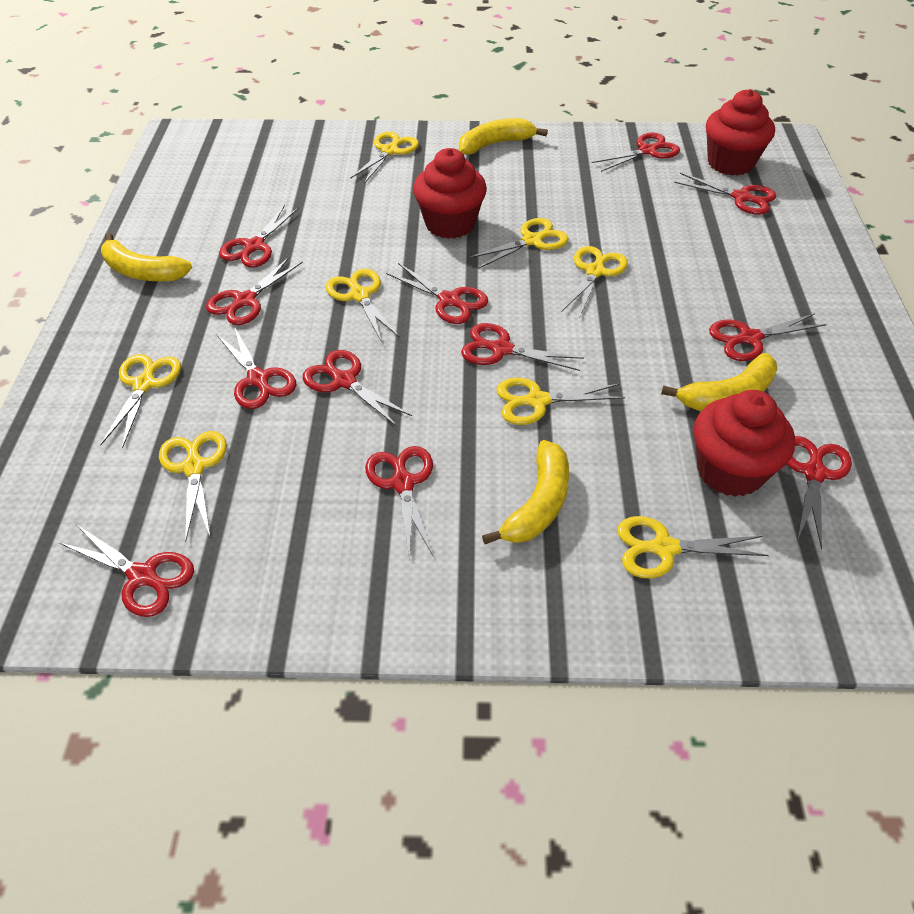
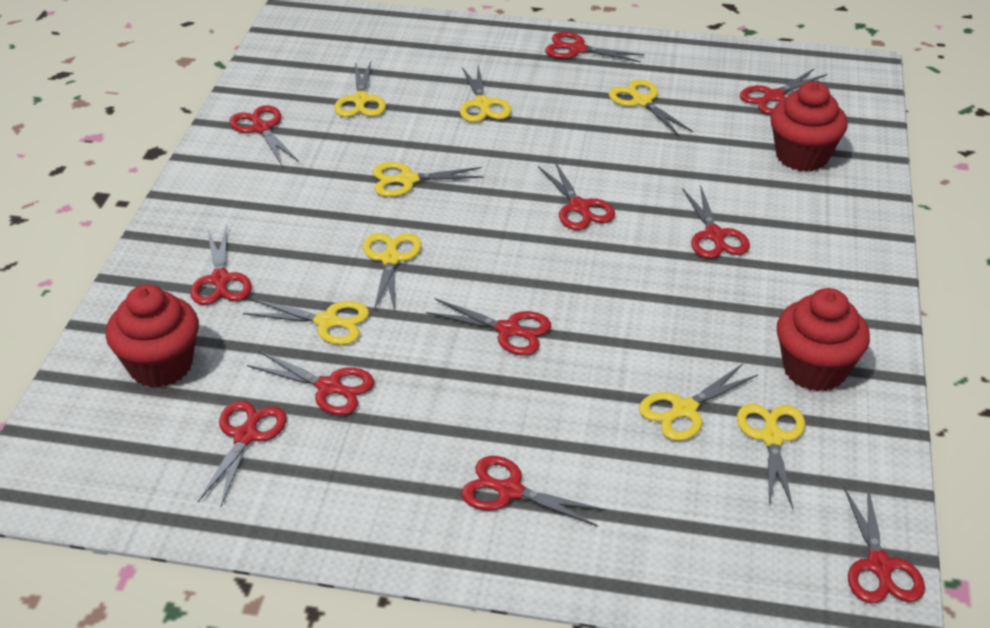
red scissors: 12 -> 11
yellow banana: 4 -> 0

